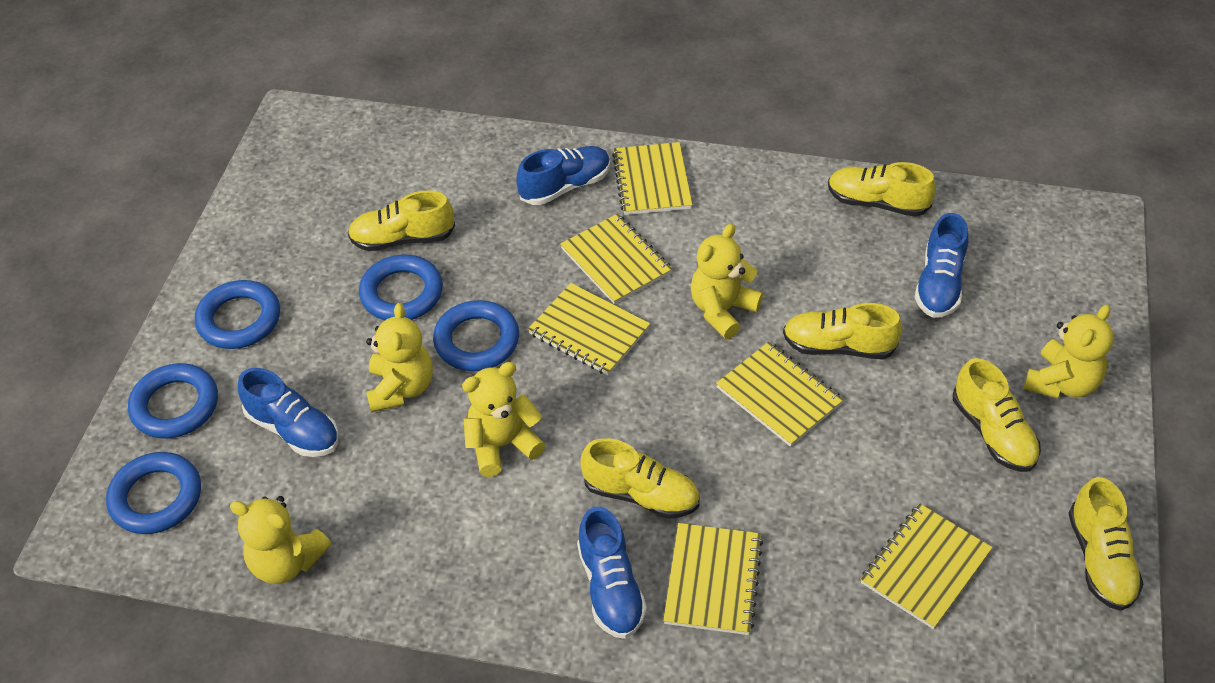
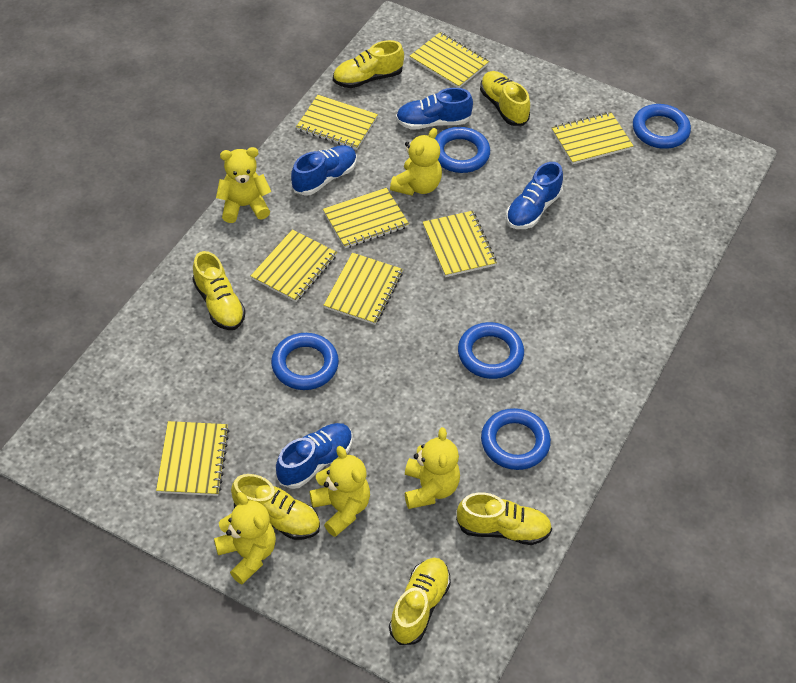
yellow notebook: 6 -> 8

